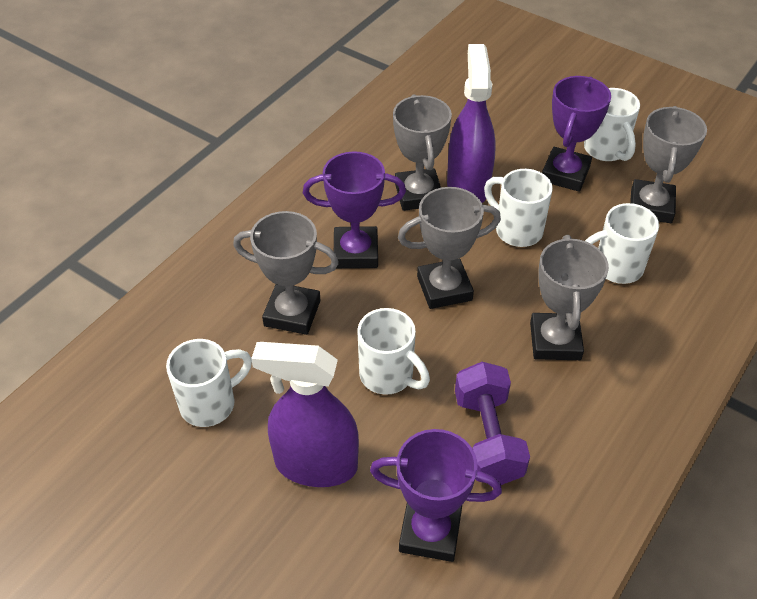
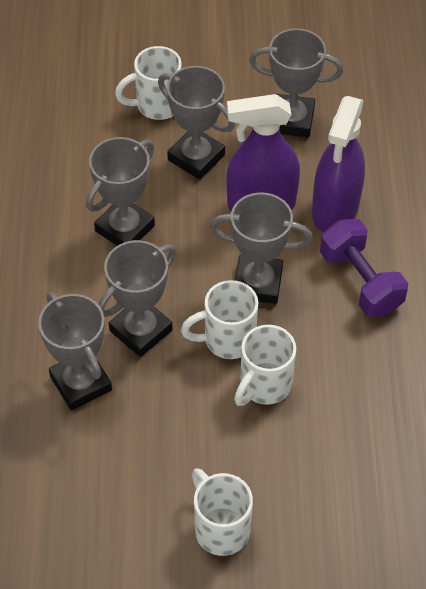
grey trophy: 5 -> 6
purple trophy: 3 -> 0
white mug: 5 -> 4

